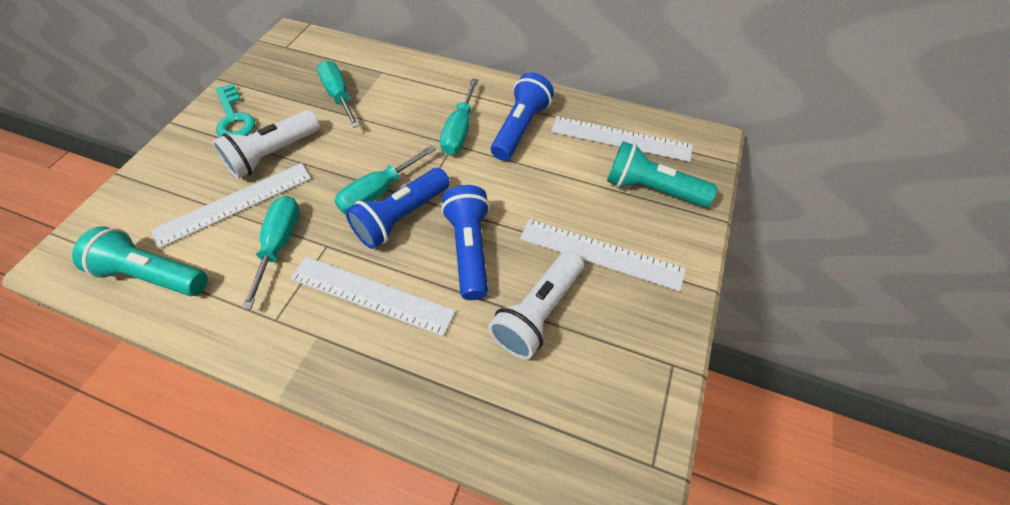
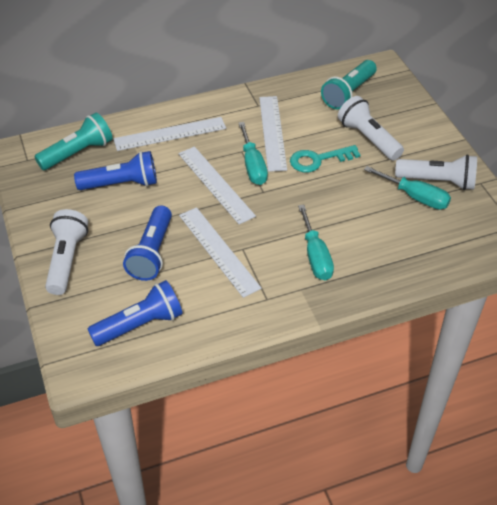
turquoise screwdriver: 4 -> 3
white flashlight: 2 -> 3

